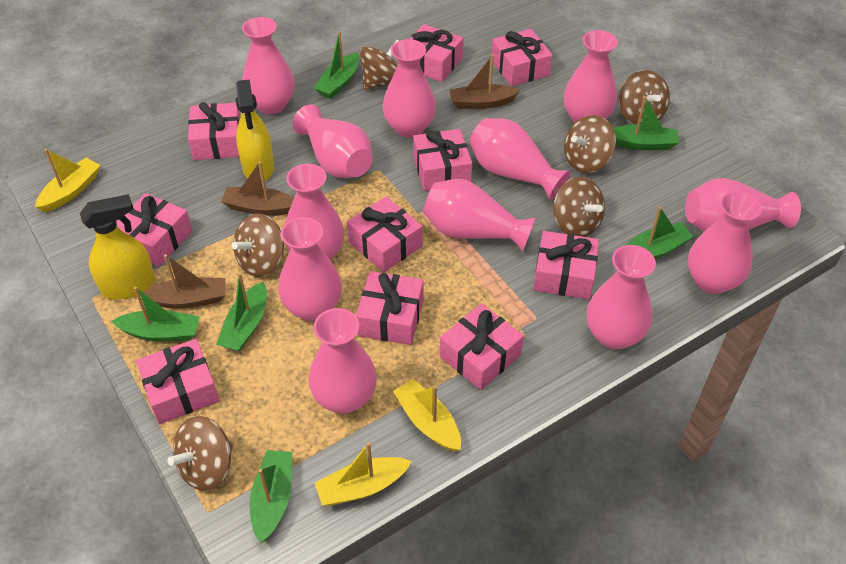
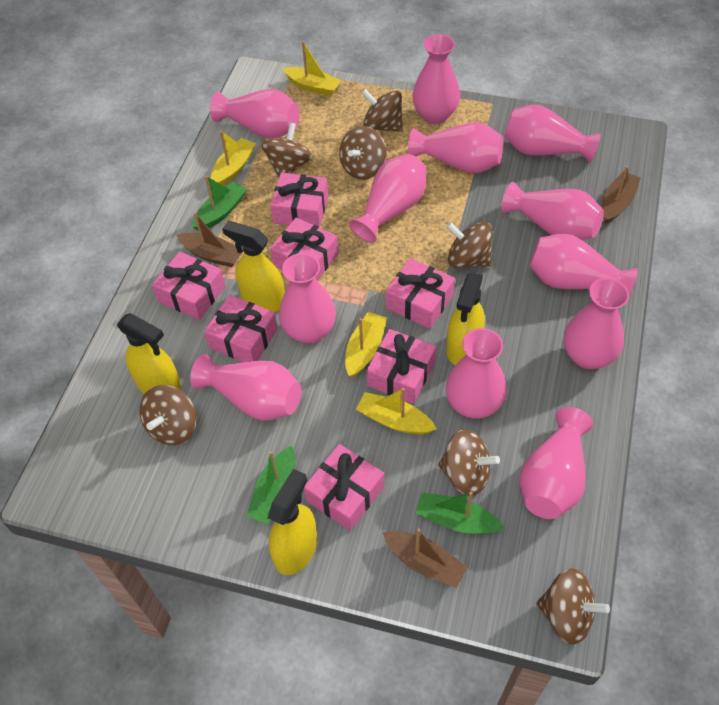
brown spinning top: 6 -> 7
green boat: 6 -> 3
pink gift: 10 -> 7
yellow boat: 3 -> 4
yellow spray bottle: 2 -> 4

